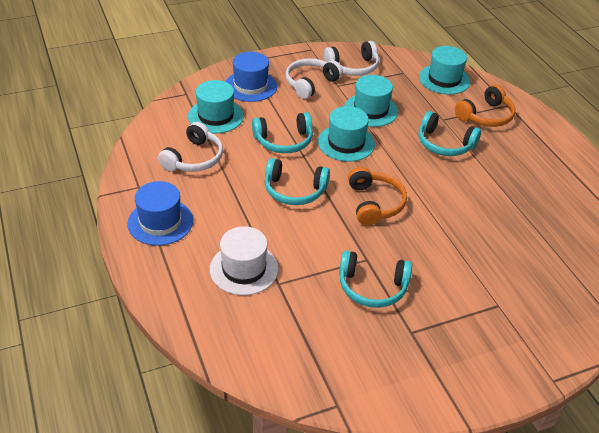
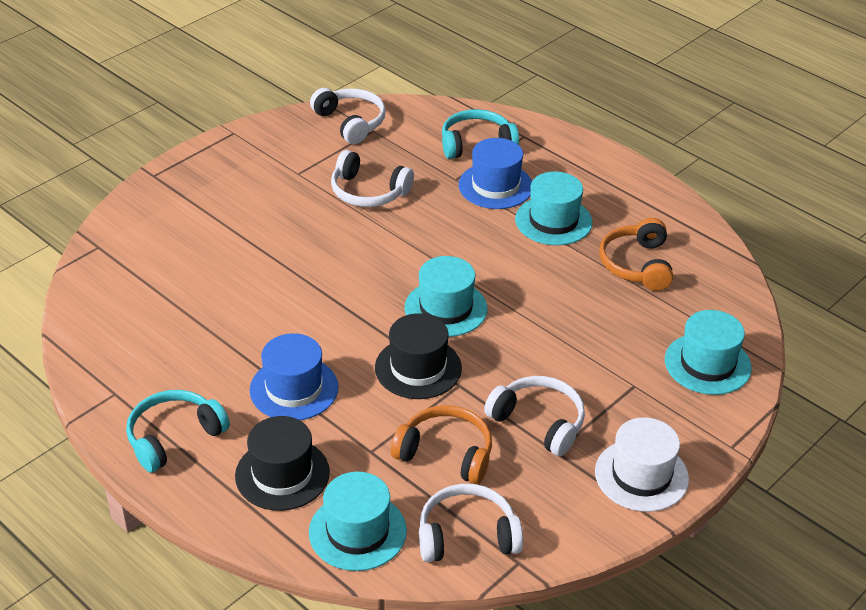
black hat: 0 -> 2
turquoise headphones: 4 -> 2
white headphones: 3 -> 4

